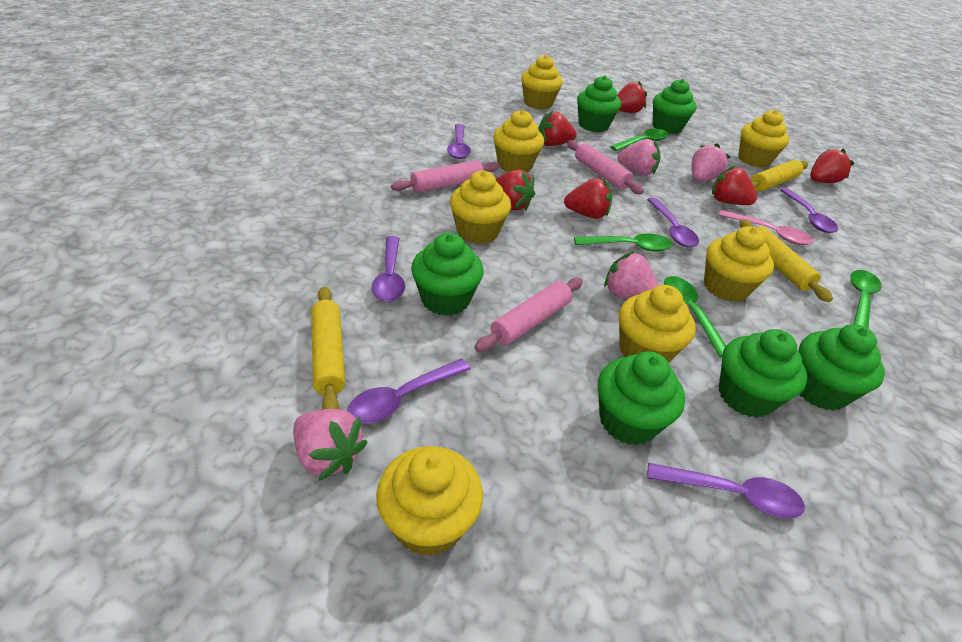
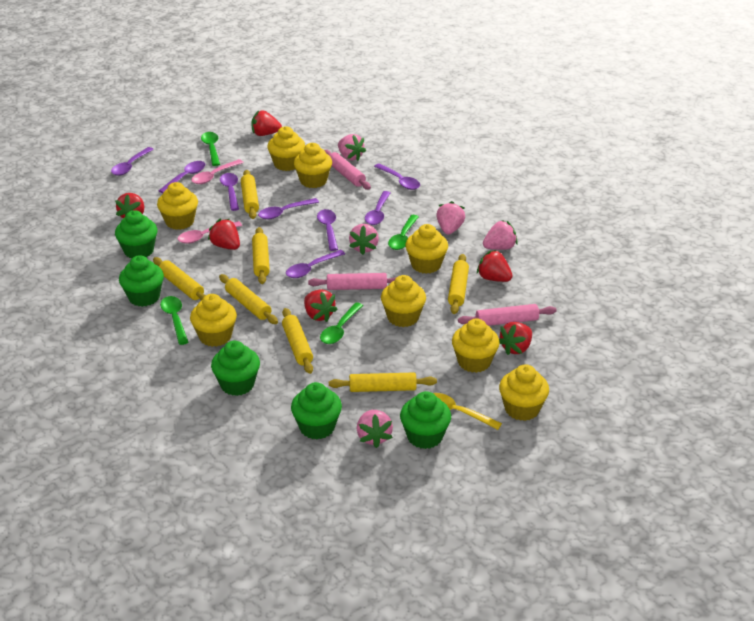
green cupcake: 6 -> 5
pink spoon: 1 -> 2
pink strawberry: 4 -> 5
purple spoon: 6 -> 8
yellow cupcake: 7 -> 8
yellow rolling pin: 3 -> 7
yellow spoon: 0 -> 1

